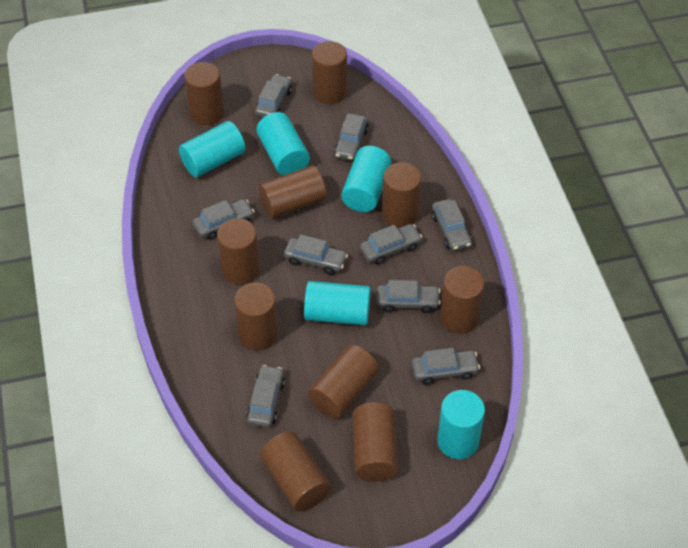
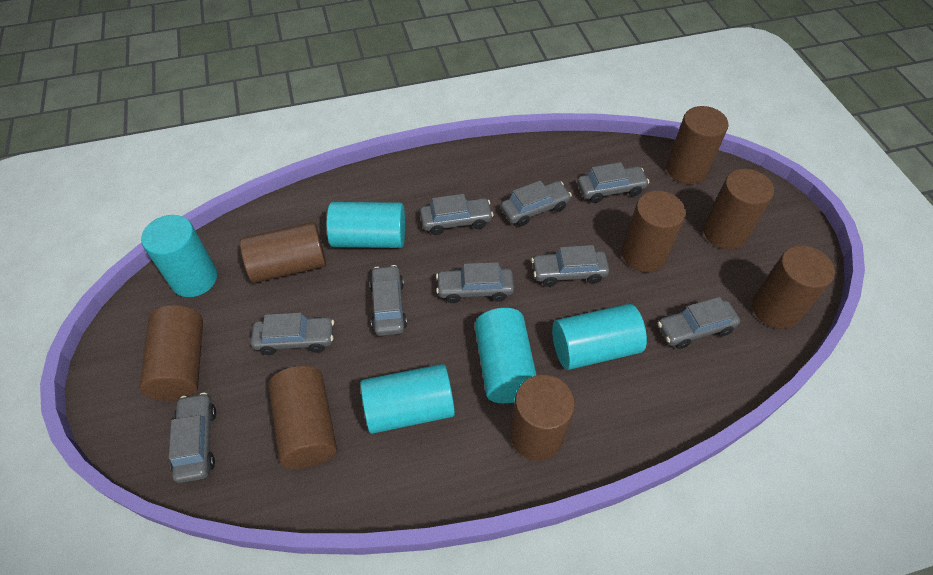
brown cylinder: 10 -> 8

